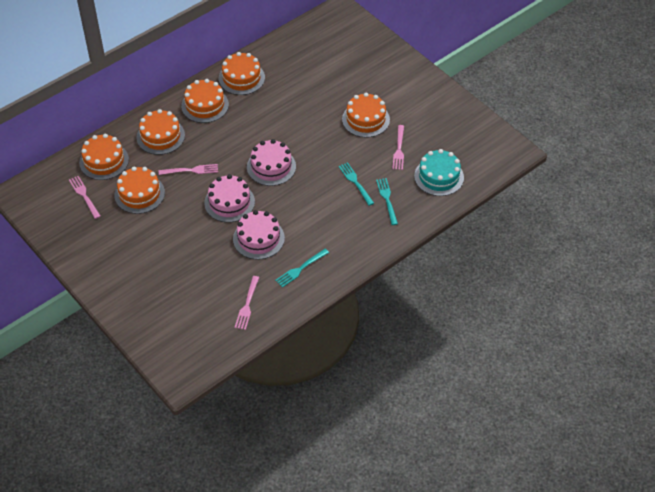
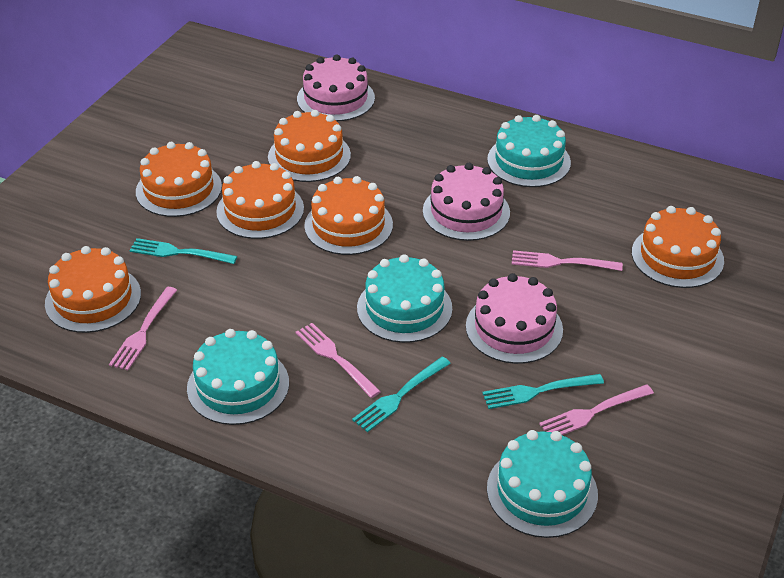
turquoise cake: 1 -> 4

